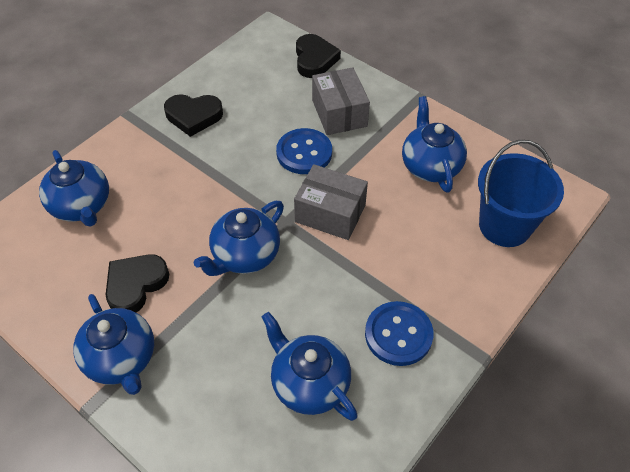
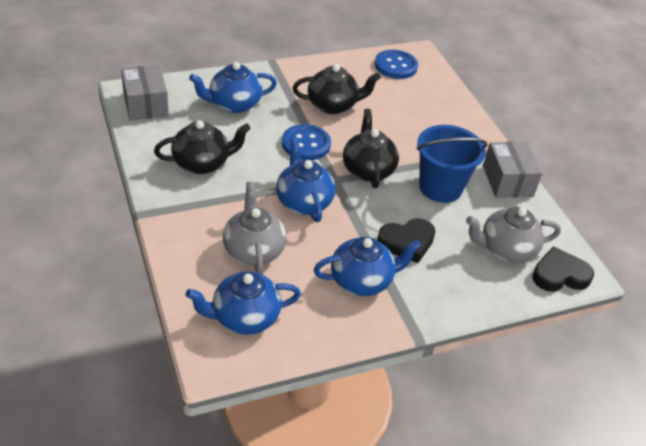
black heart: 3 -> 2
black teapot: 0 -> 3
blue teapot: 5 -> 4
grey teapot: 0 -> 2

